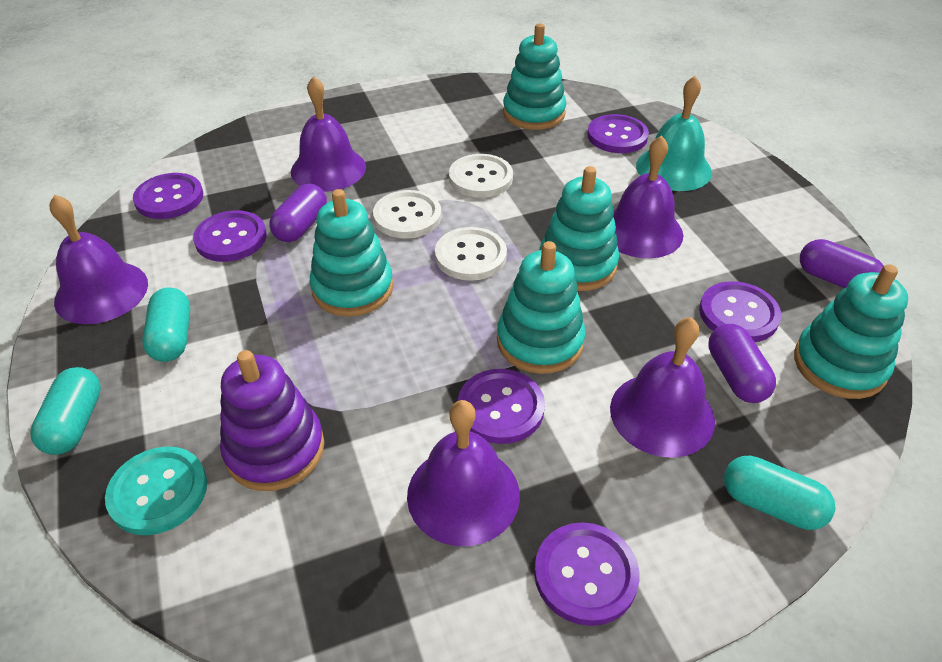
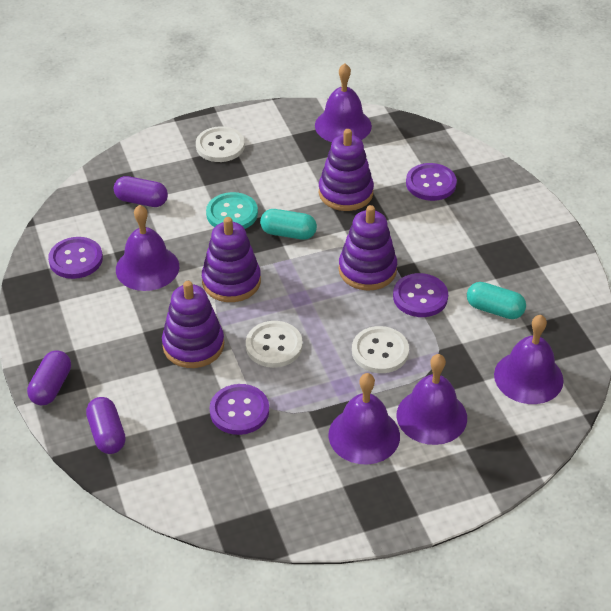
purple button: 6 -> 4
purple stacking toy: 1 -> 4
turquoise bell: 1 -> 0
turquoise capsule: 3 -> 2
turquoise stacking toy: 5 -> 0

